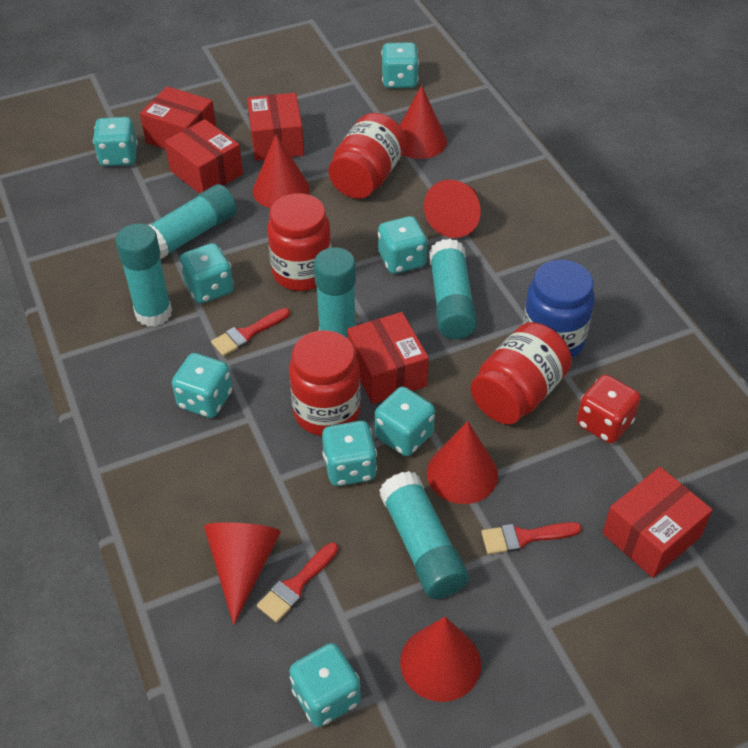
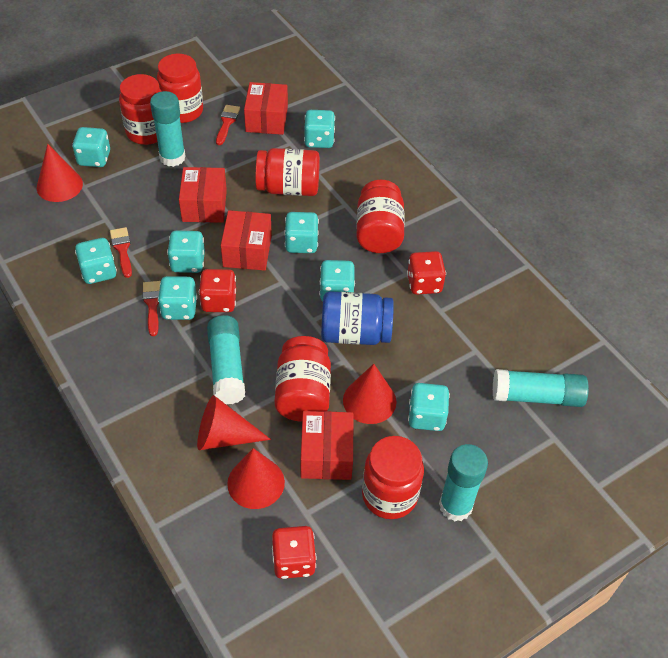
red box: 5 -> 4
red cone: 6 -> 4
red dice: 1 -> 3
red jar: 4 -> 6
turquoise glue stick: 5 -> 4

